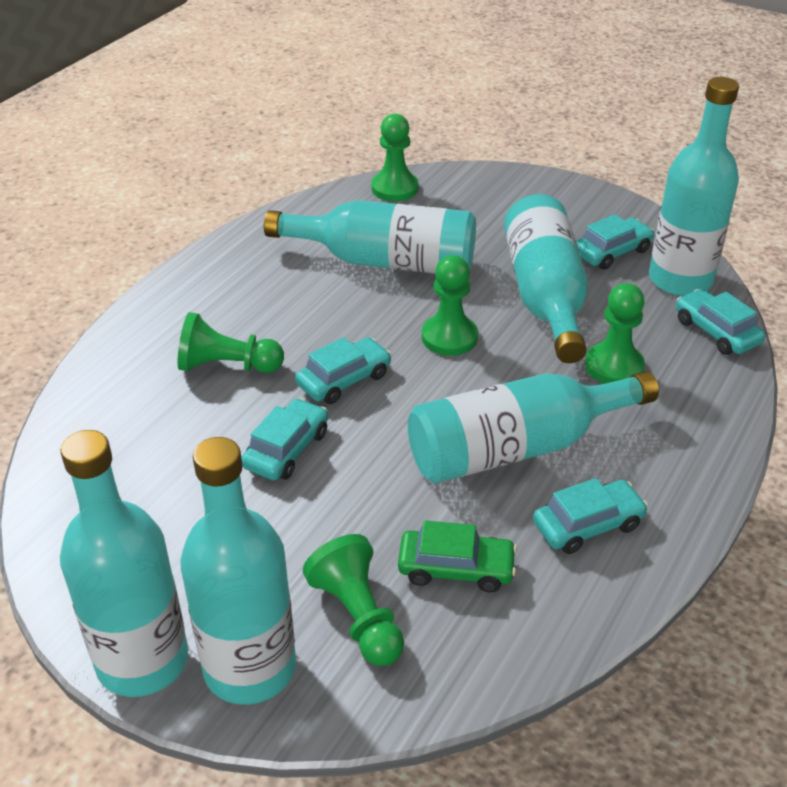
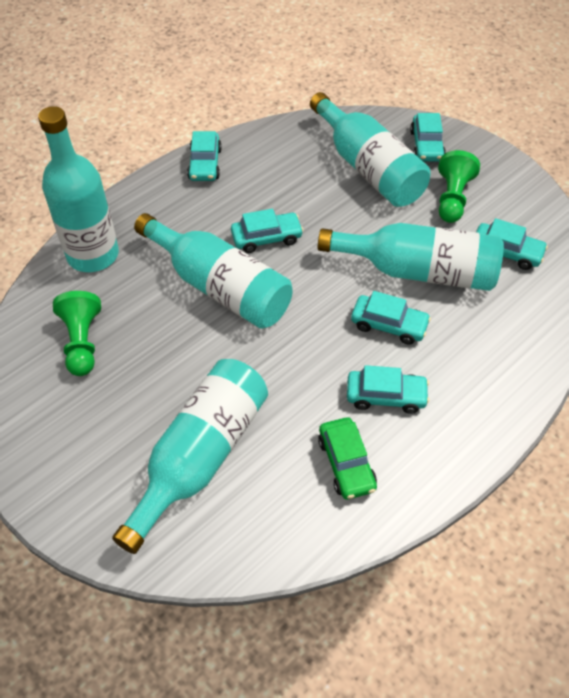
green pawn: 5 -> 2
turquoise bottle: 6 -> 5
turquoise car: 5 -> 6

